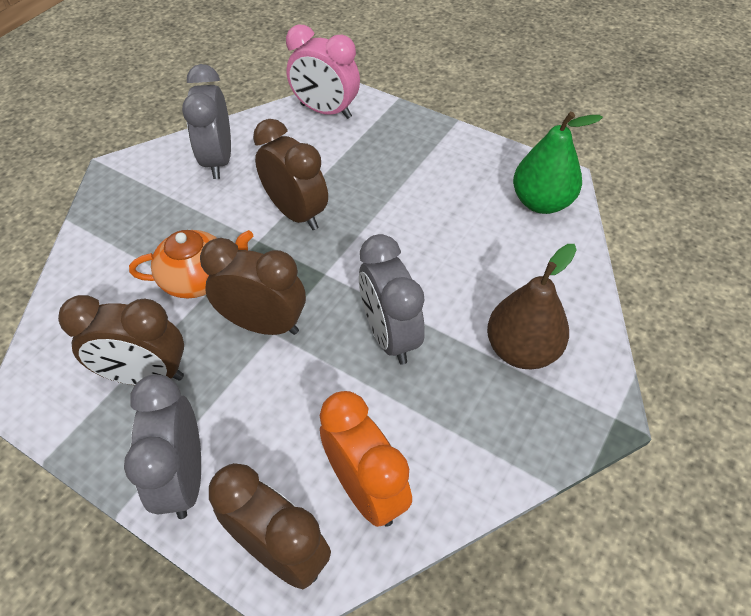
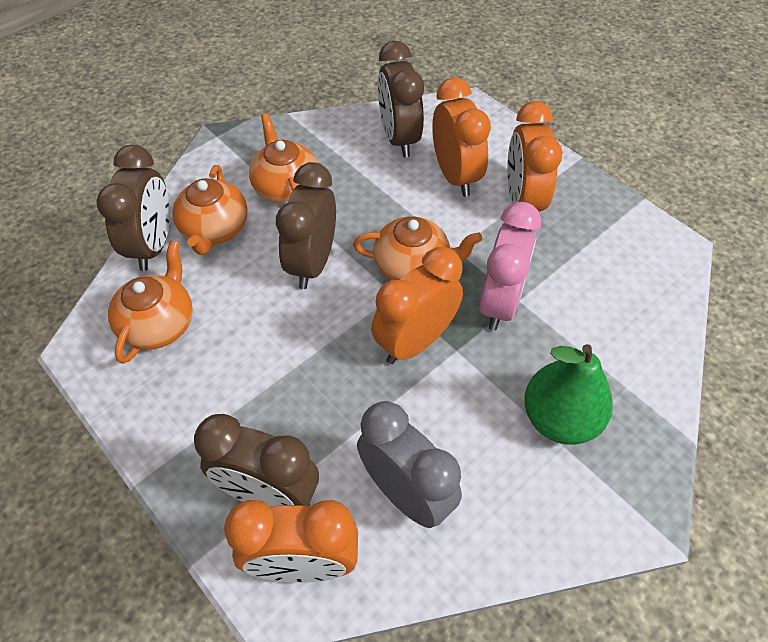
brown pear: 1 -> 0
grey clock: 3 -> 1
orange clock: 1 -> 4
orange teapot: 1 -> 4

